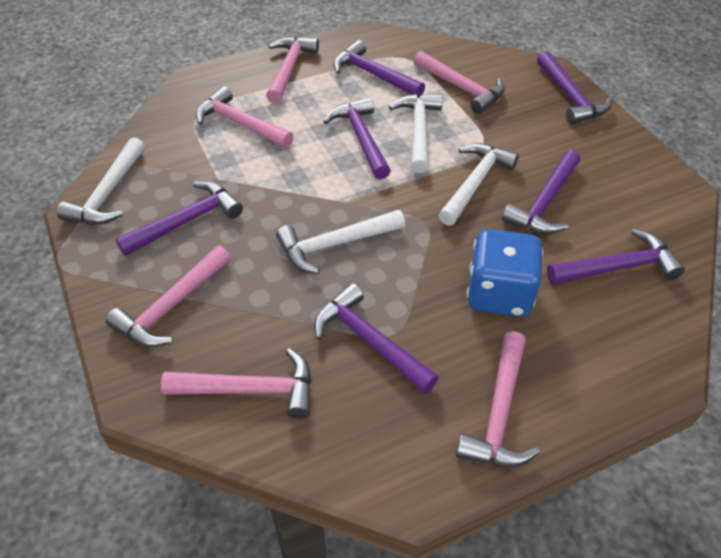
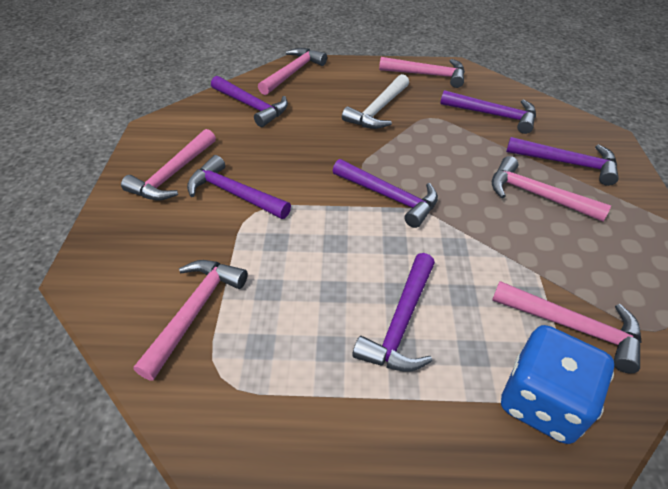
purple hammer: 7 -> 6
white hammer: 4 -> 1

